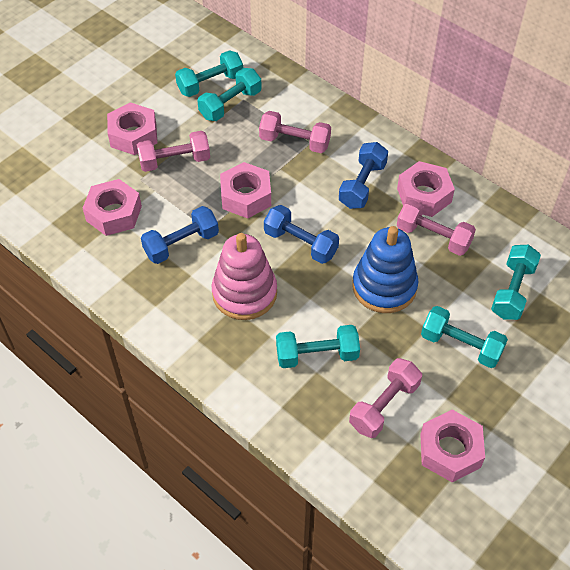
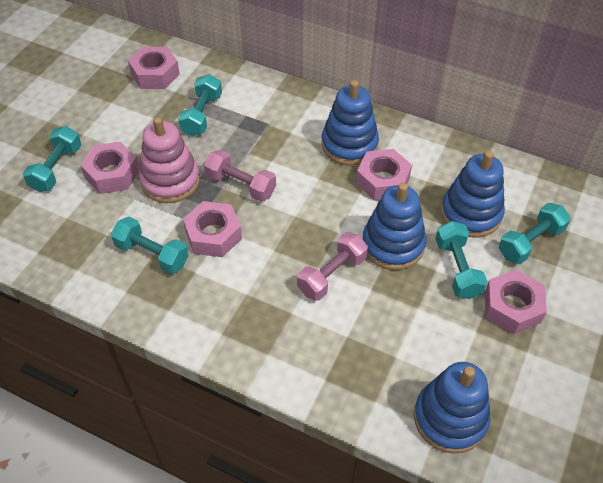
blue dumbbell: 3 -> 0
blue stacking toy: 1 -> 4
pink dumbbell: 4 -> 2

